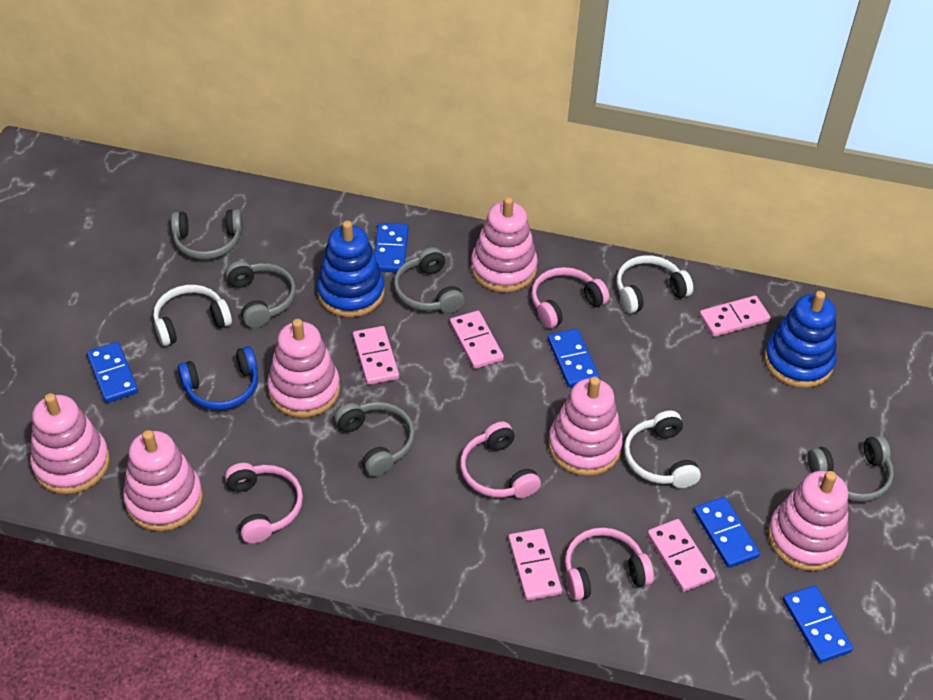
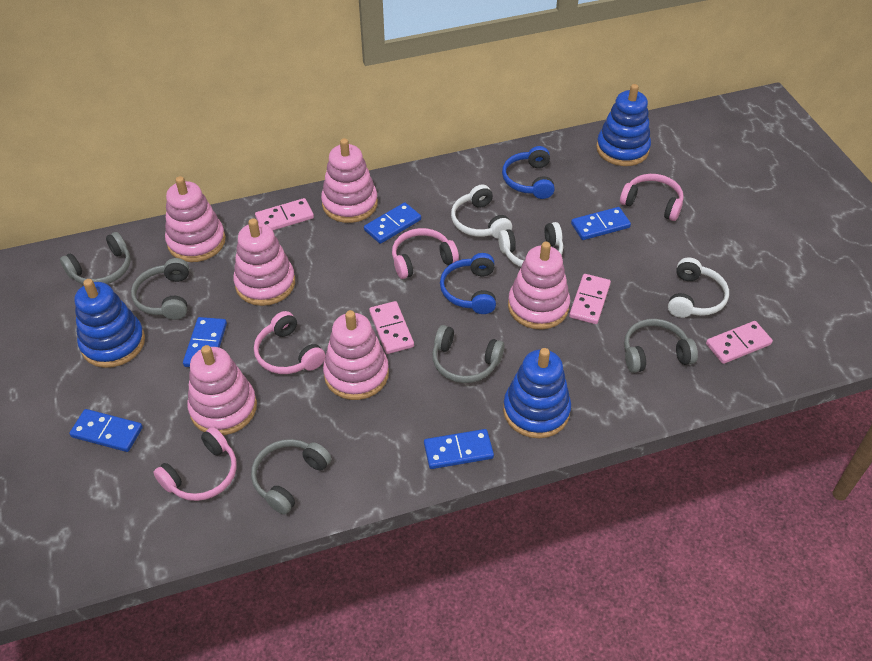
blue headphones: 1 -> 2
blue stacking toy: 2 -> 3
pink domino: 5 -> 4

